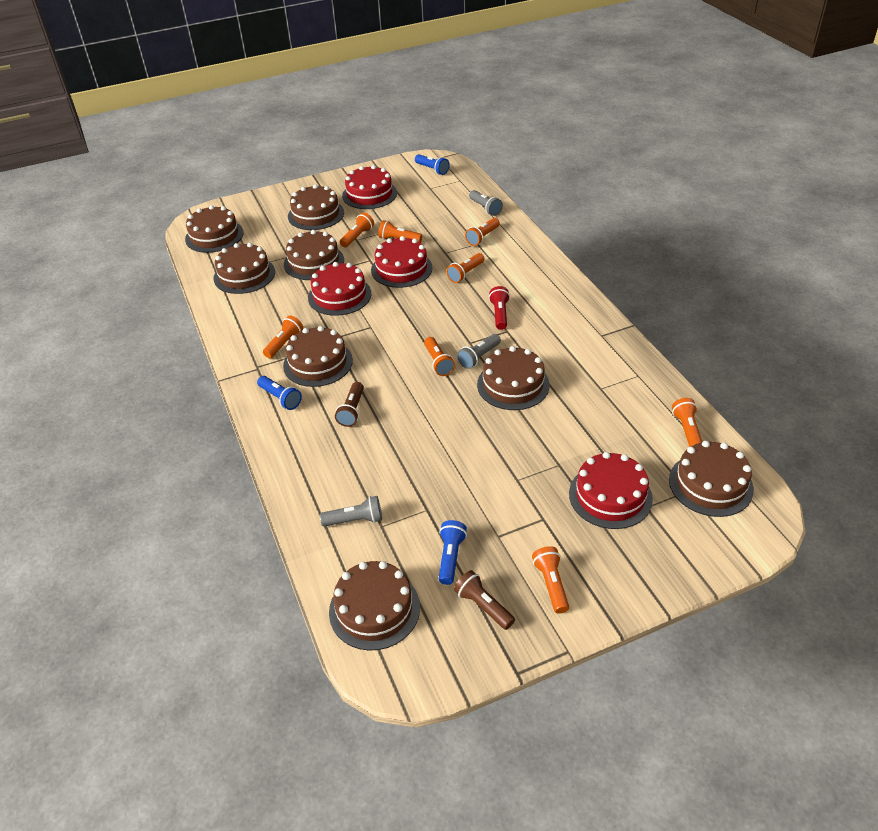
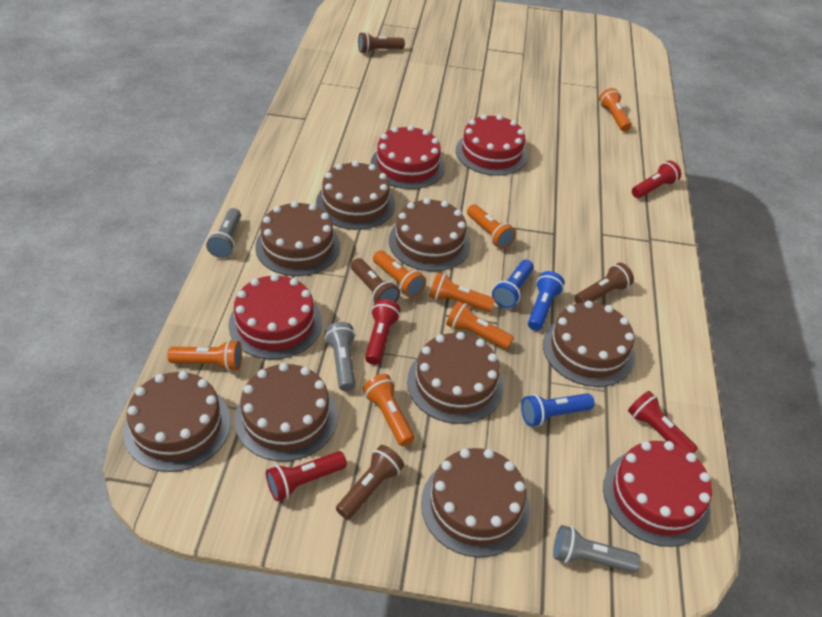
brown flashlight: 2 -> 4
orange flashlight: 8 -> 7
red flashlight: 1 -> 4

